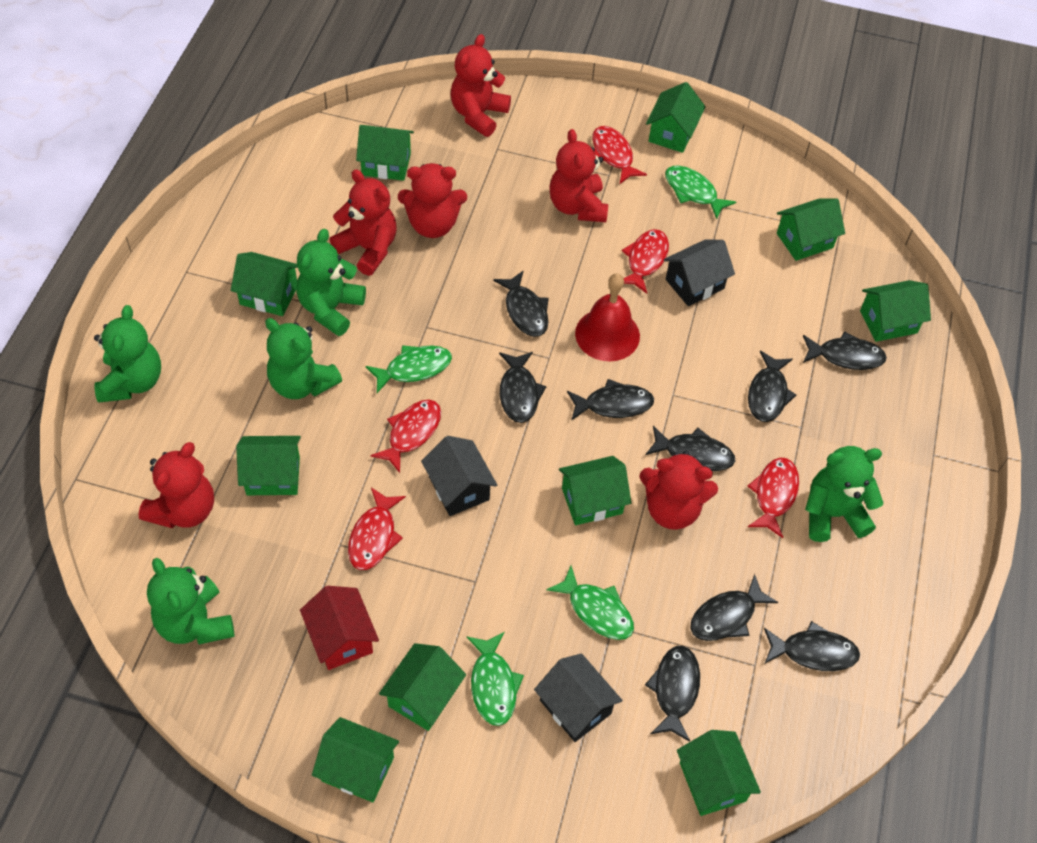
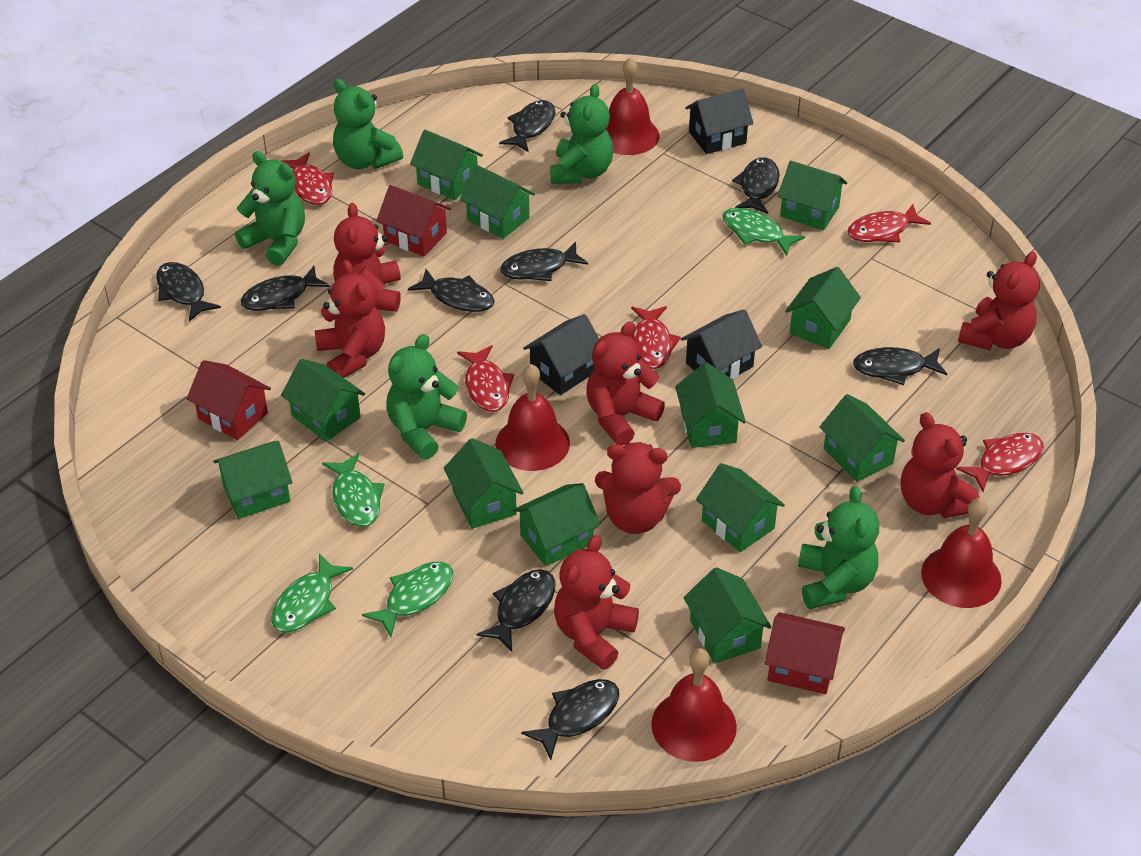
green house: 10 -> 12
red bell: 1 -> 4
red house: 1 -> 3
red teddy bear: 6 -> 7

